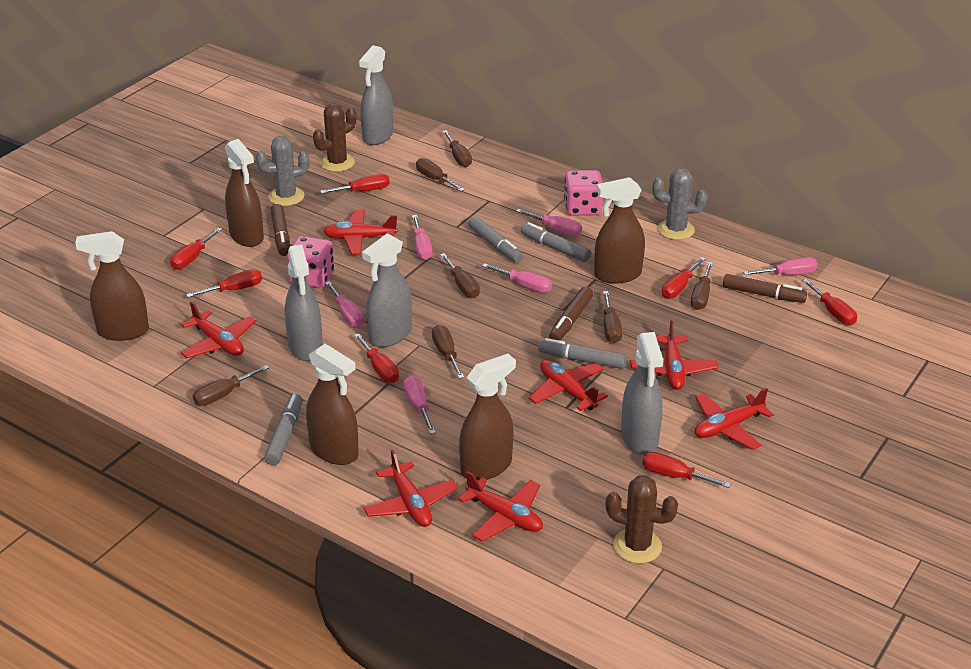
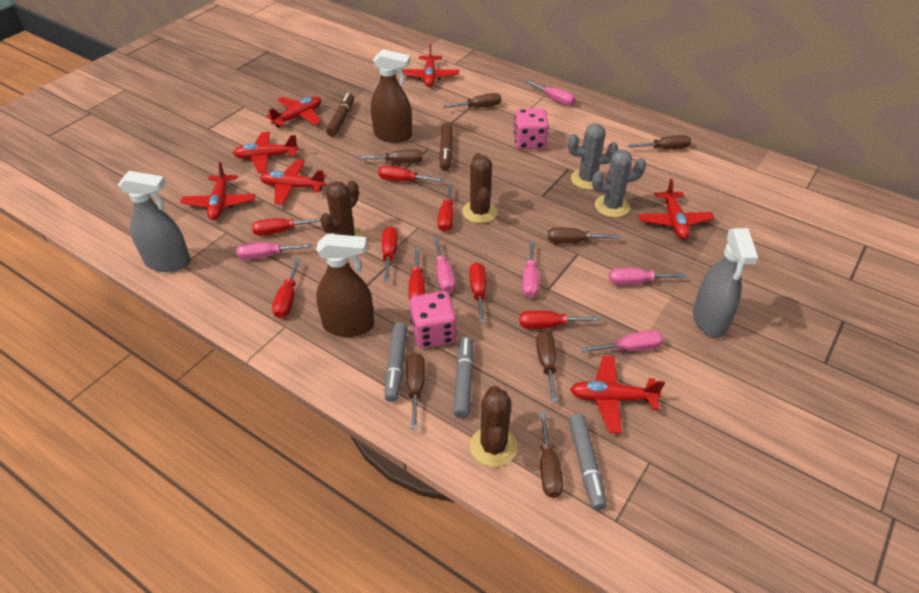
brown cactus: 2 -> 3
brown marker: 3 -> 2
brown spray bottle: 5 -> 2
grey marker: 4 -> 3
grey spray bottle: 4 -> 2
red screwdriver: 7 -> 8

